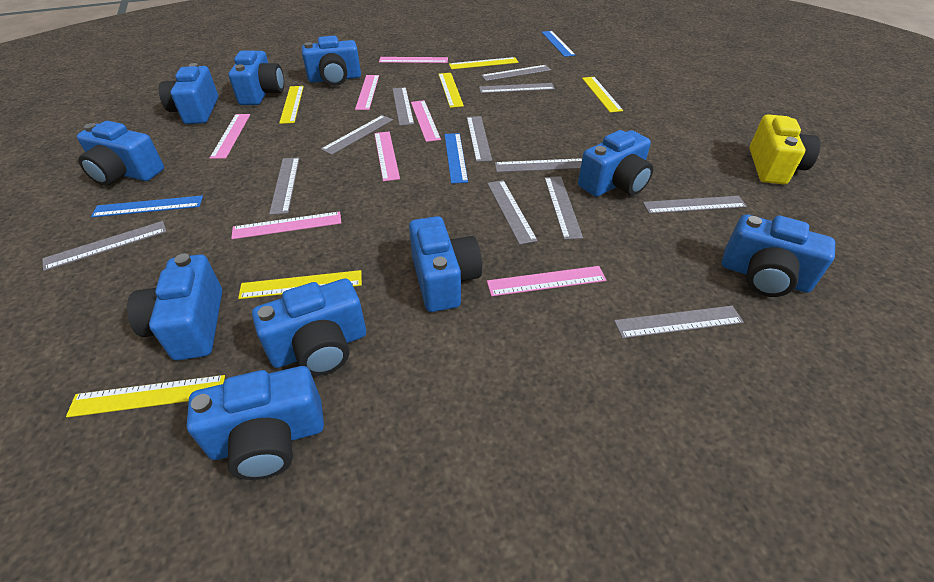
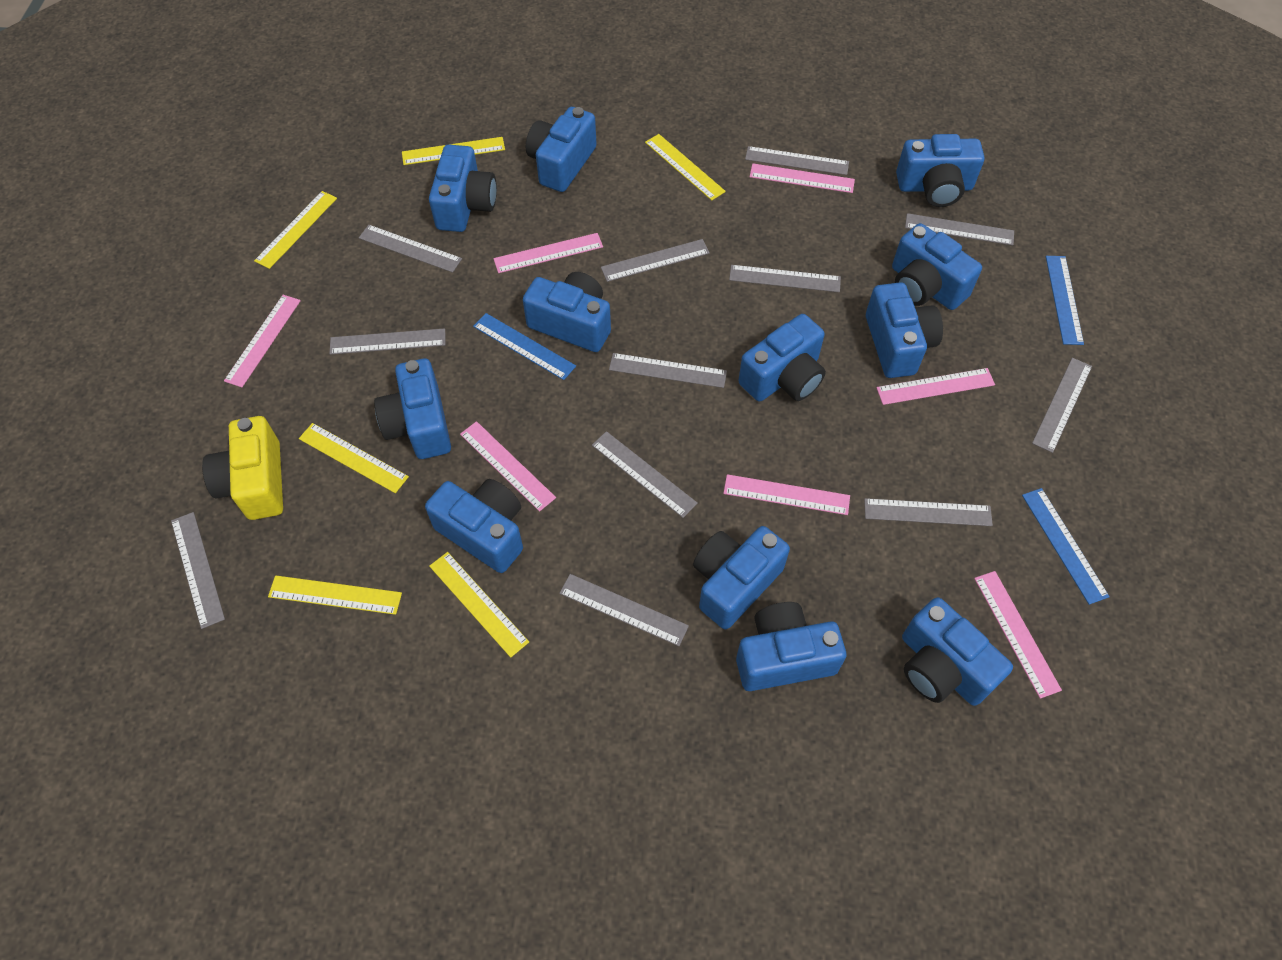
blue camera: 10 -> 12

